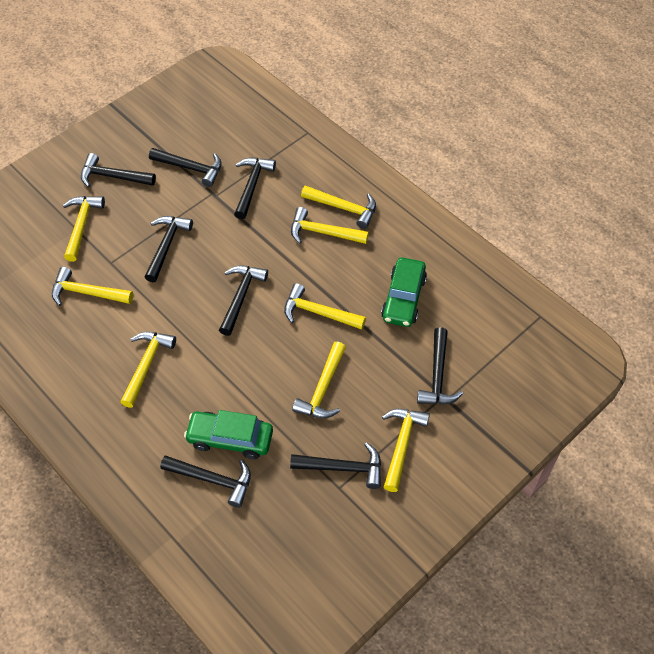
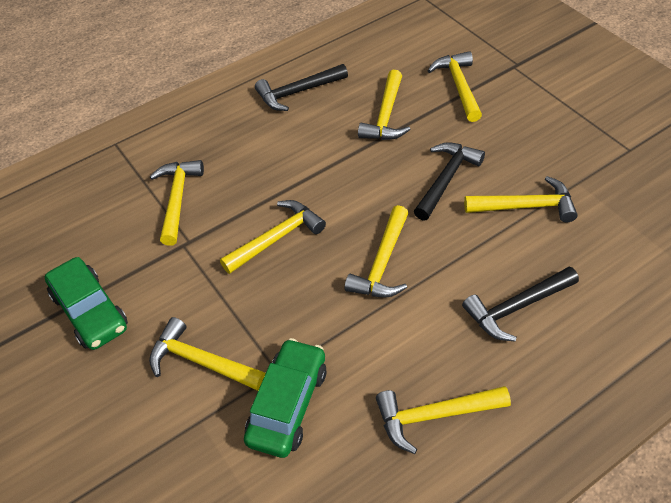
black hammer: 8 -> 3

